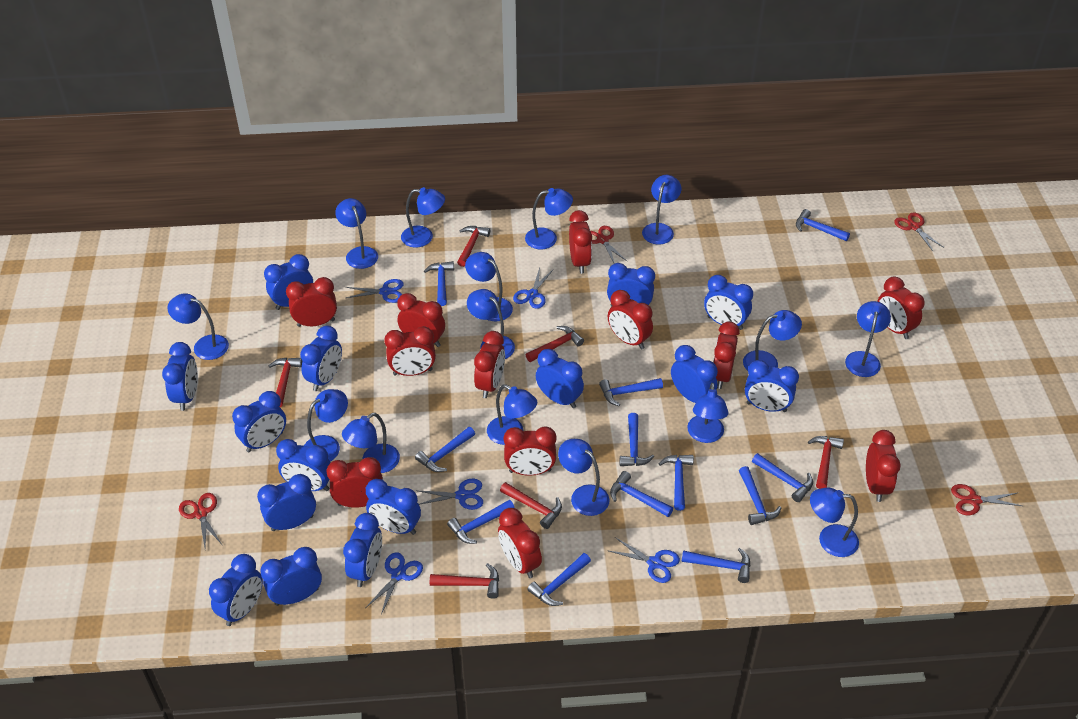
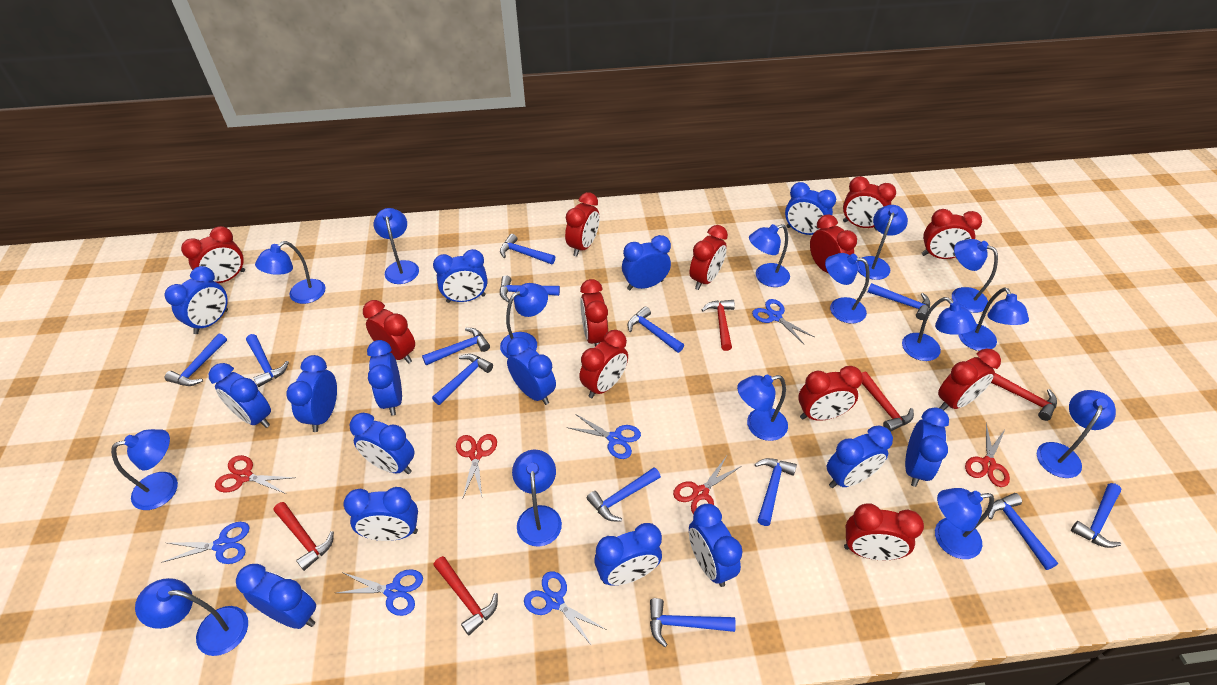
blue hammer: 12 -> 13
red hammer: 6 -> 5

